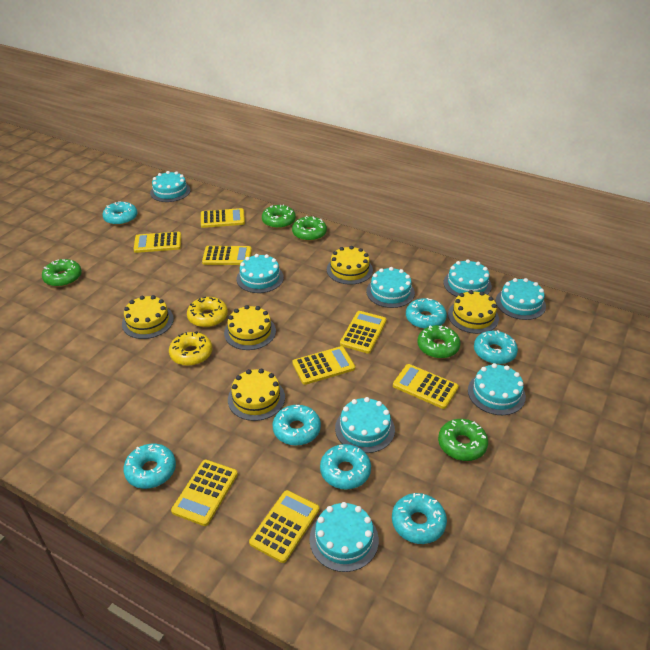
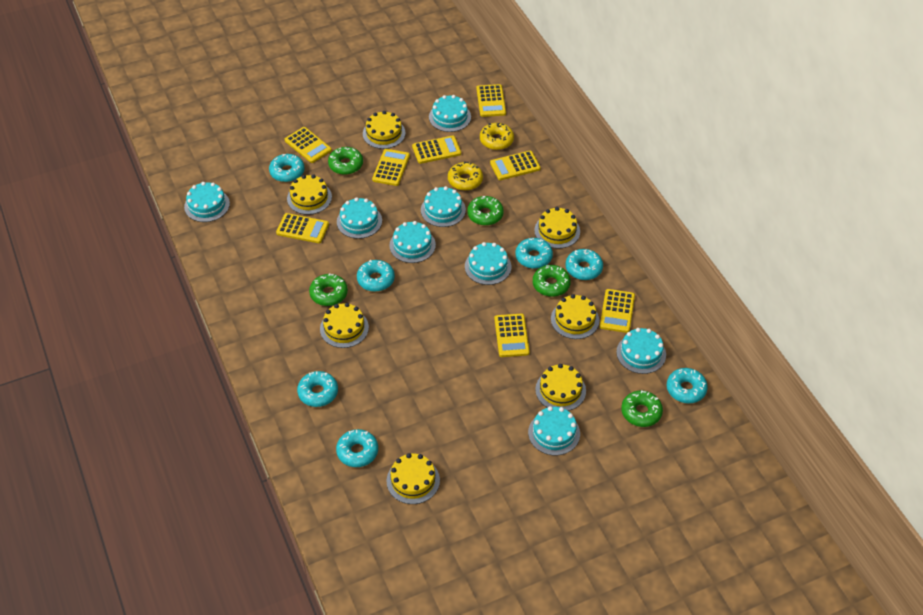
yellow cake: 5 -> 7

